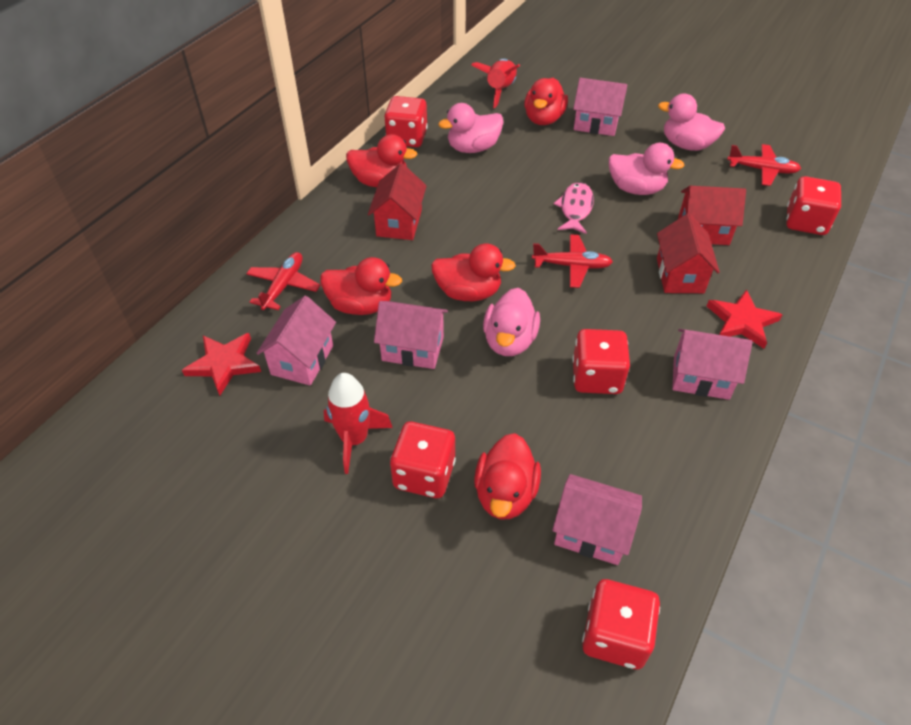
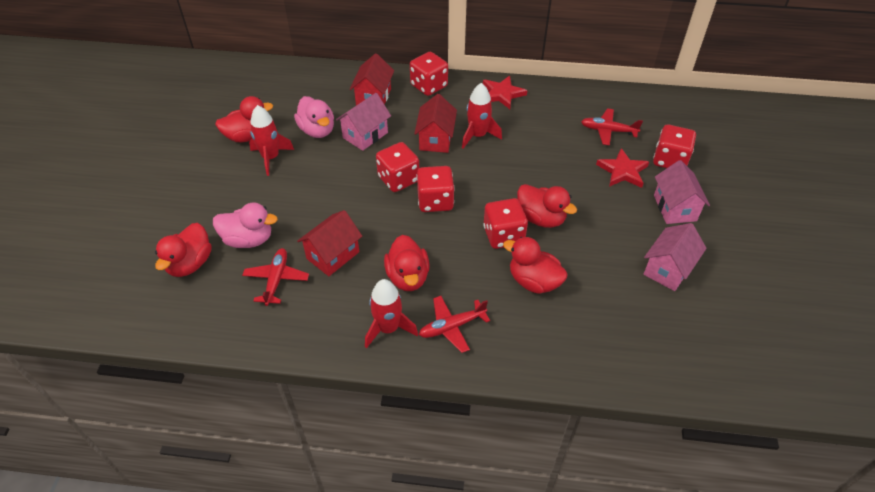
pink duck: 4 -> 2
pink fish: 1 -> 0
pink house: 5 -> 3
red rocket: 2 -> 3

